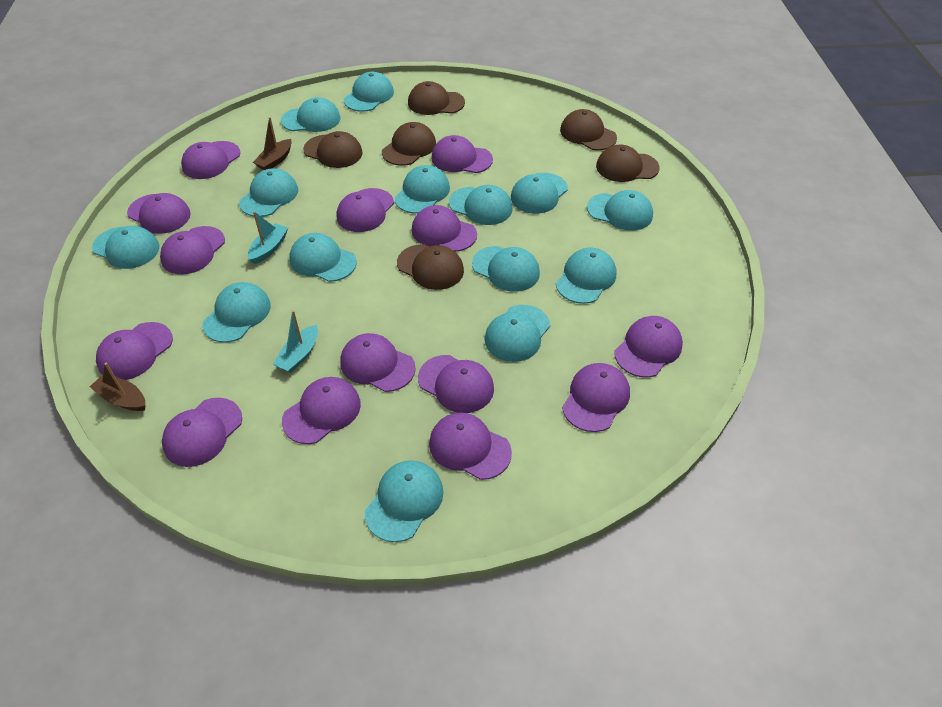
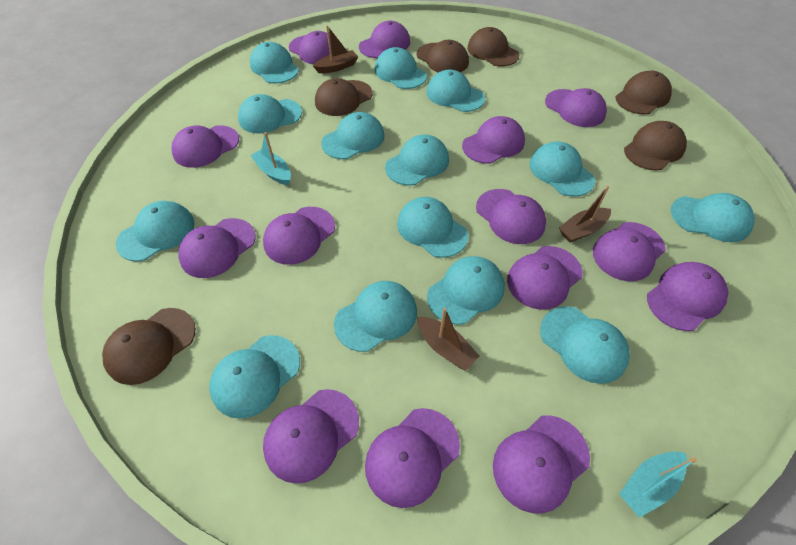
brown boat: 2 -> 3

